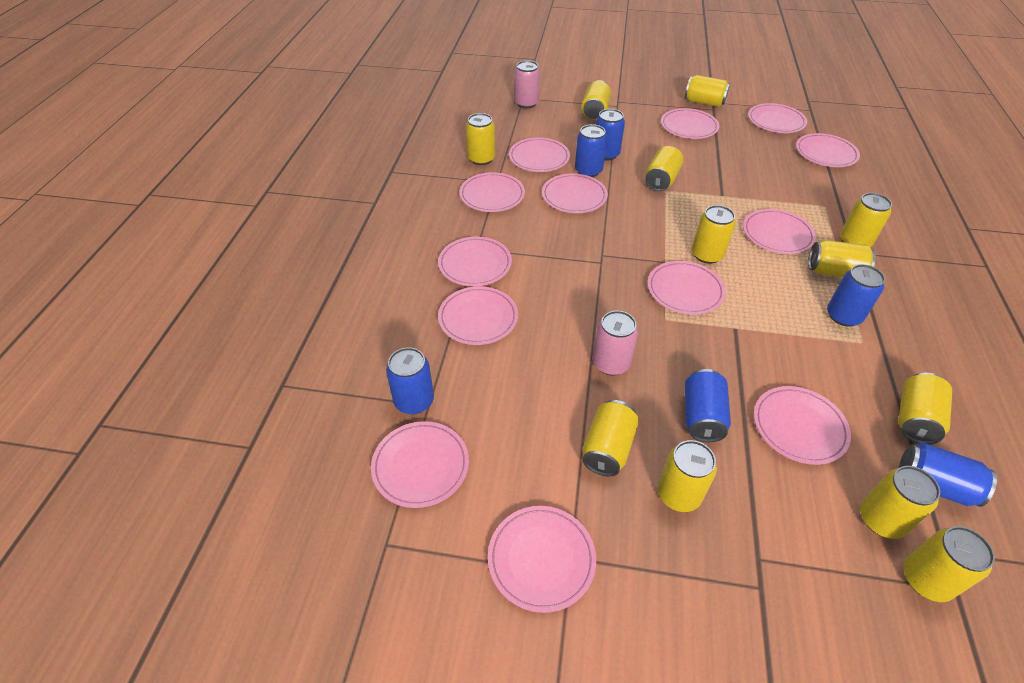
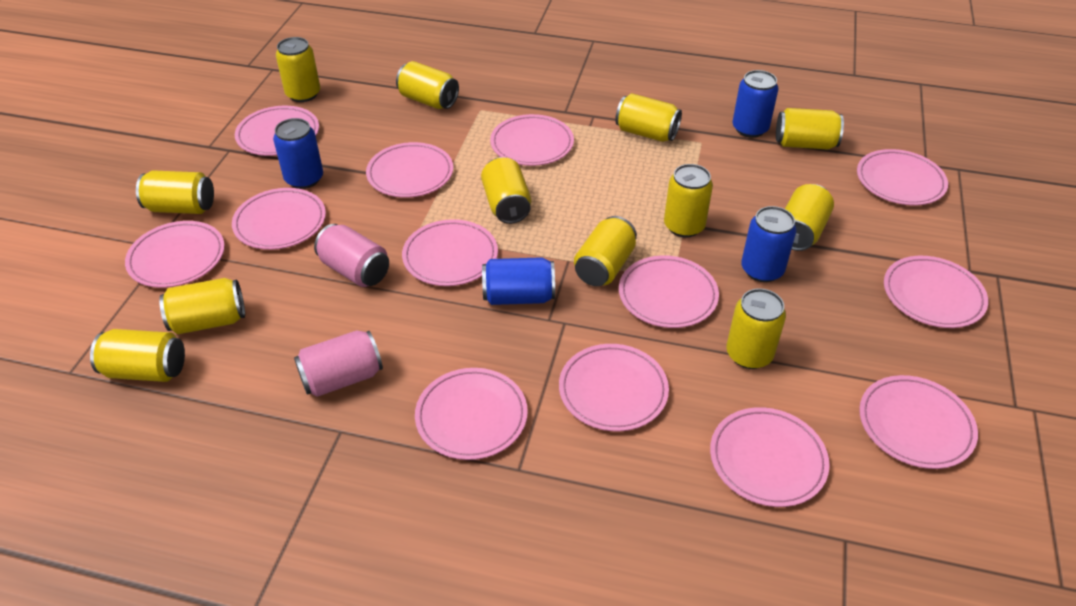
blue can: 6 -> 4

